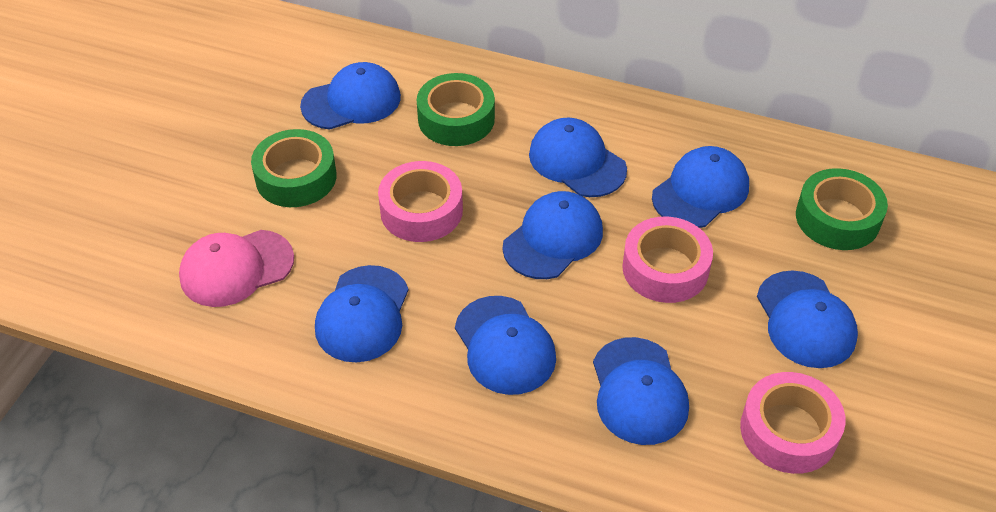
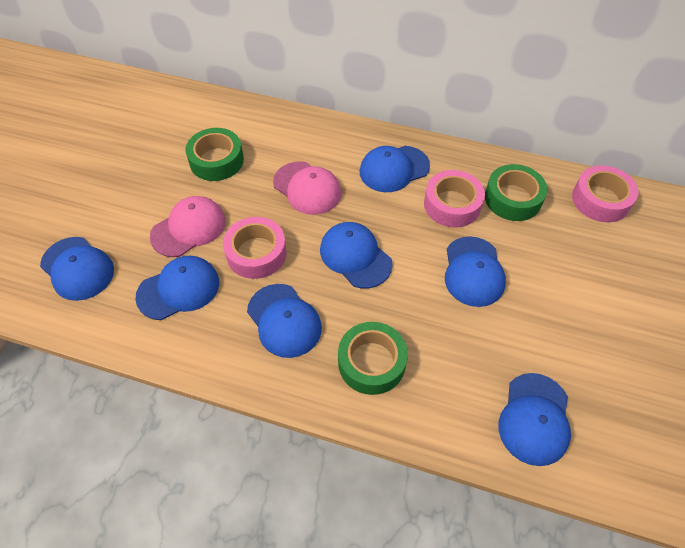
blue cap: 8 -> 7
pink cap: 1 -> 2

